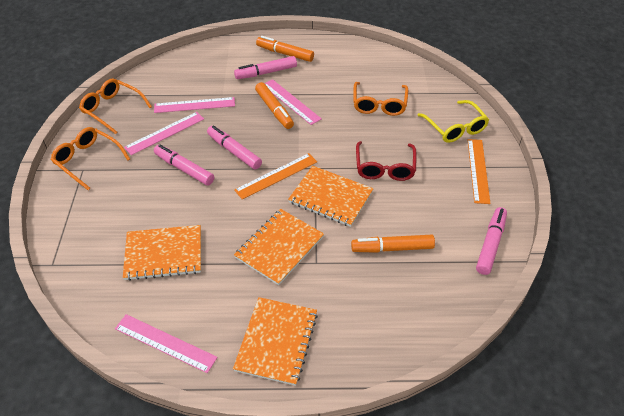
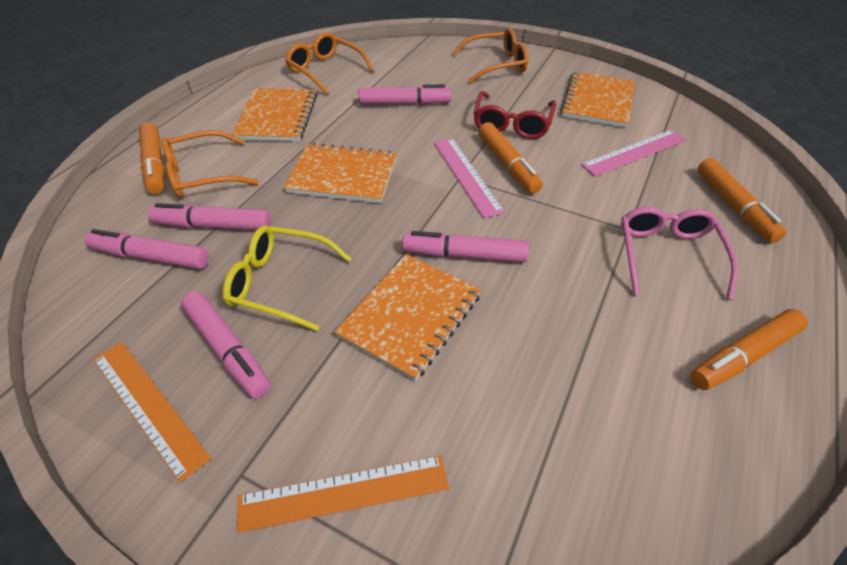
orange marker: 3 -> 4
pink glasses: 0 -> 1
pink marker: 4 -> 5
pink ruler: 4 -> 2

